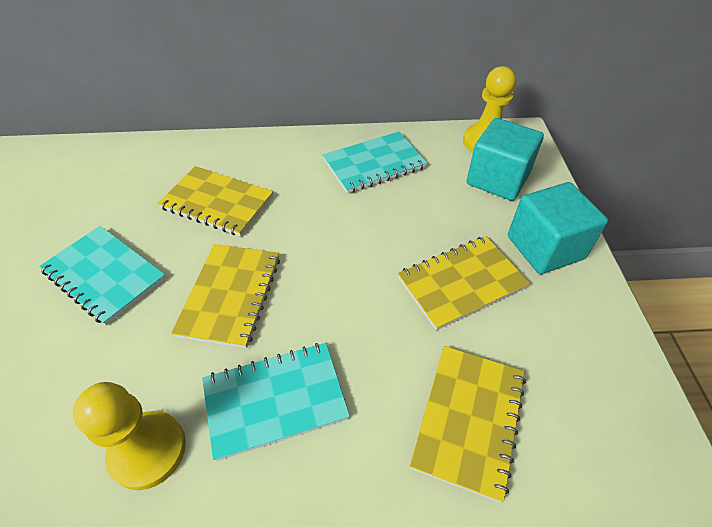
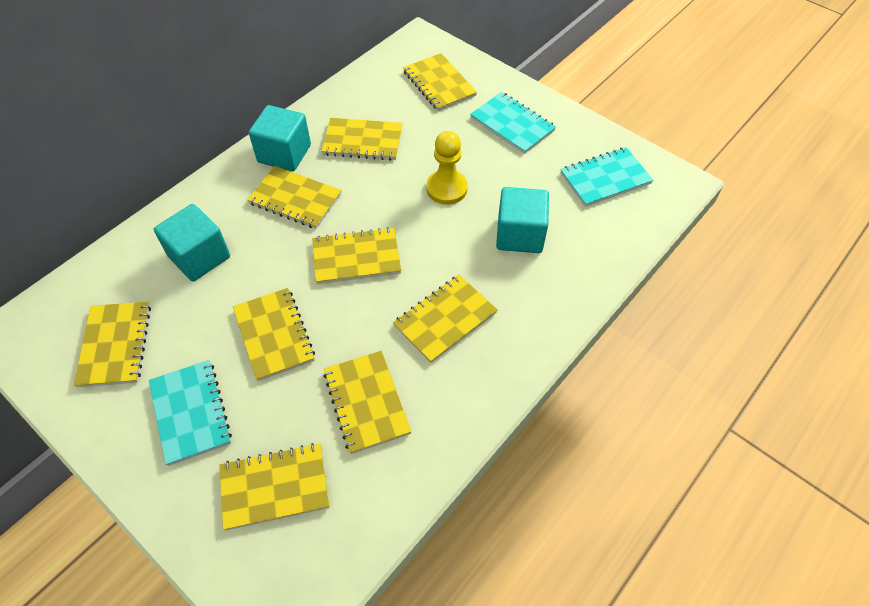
turquoise cube: 2 -> 3
yellow notebook: 4 -> 9
yellow pawn: 2 -> 1

